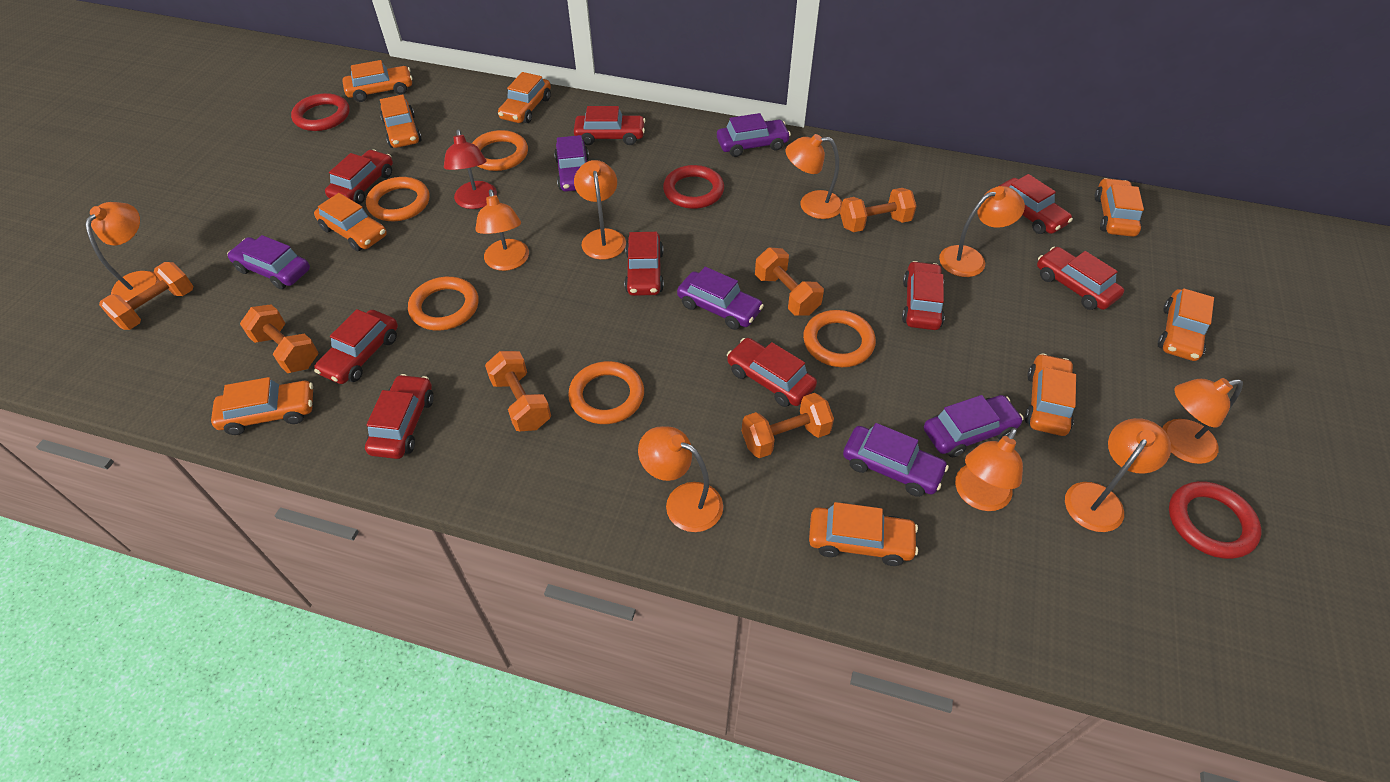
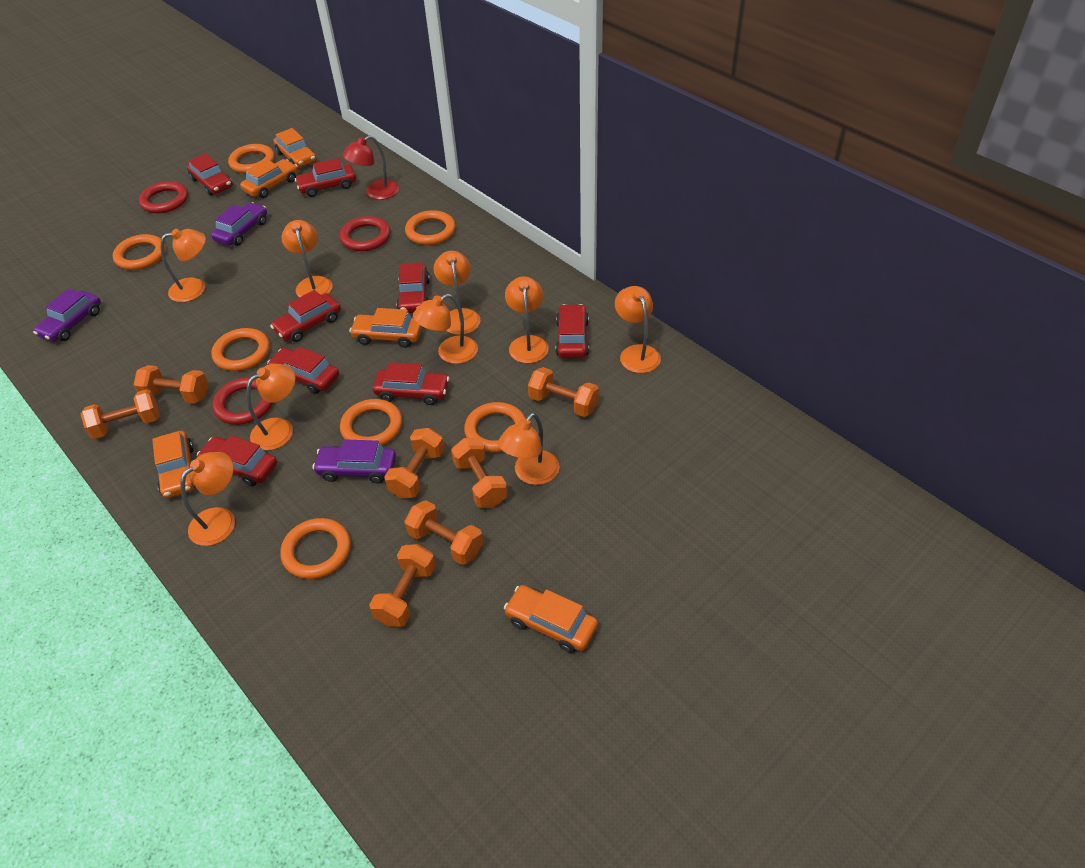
orange car: 9 -> 5
orange dumbbell: 6 -> 7
orange ring: 5 -> 7
purple car: 6 -> 3
red car: 9 -> 8

